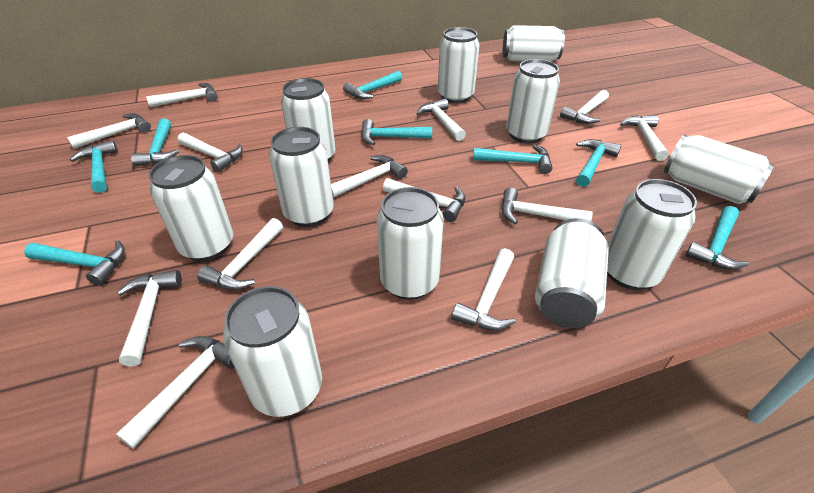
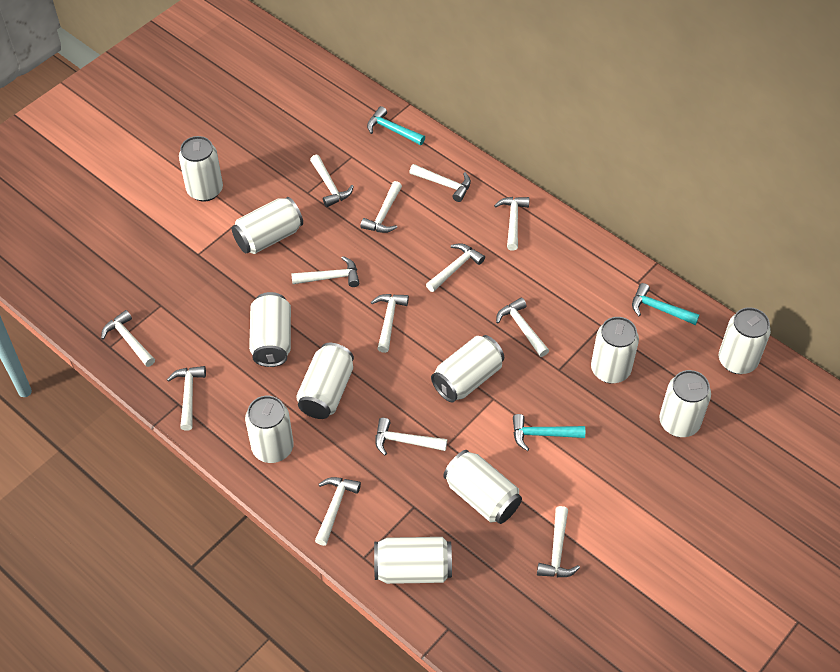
turquoise hammer: 8 -> 3

